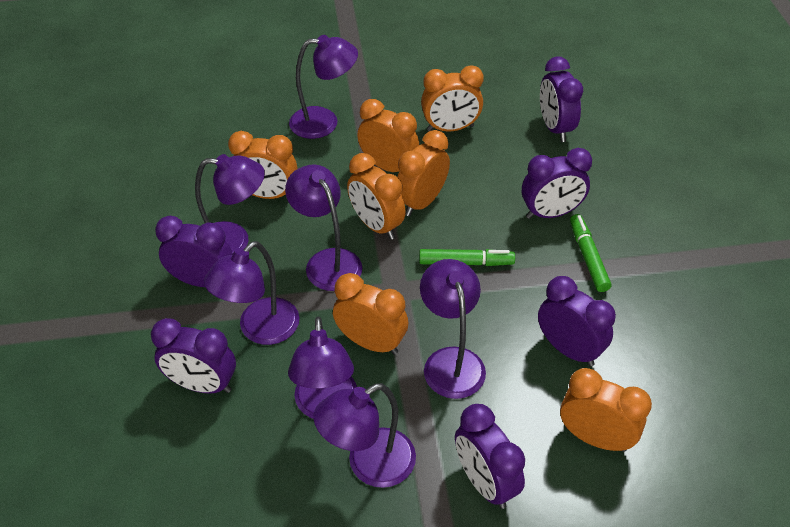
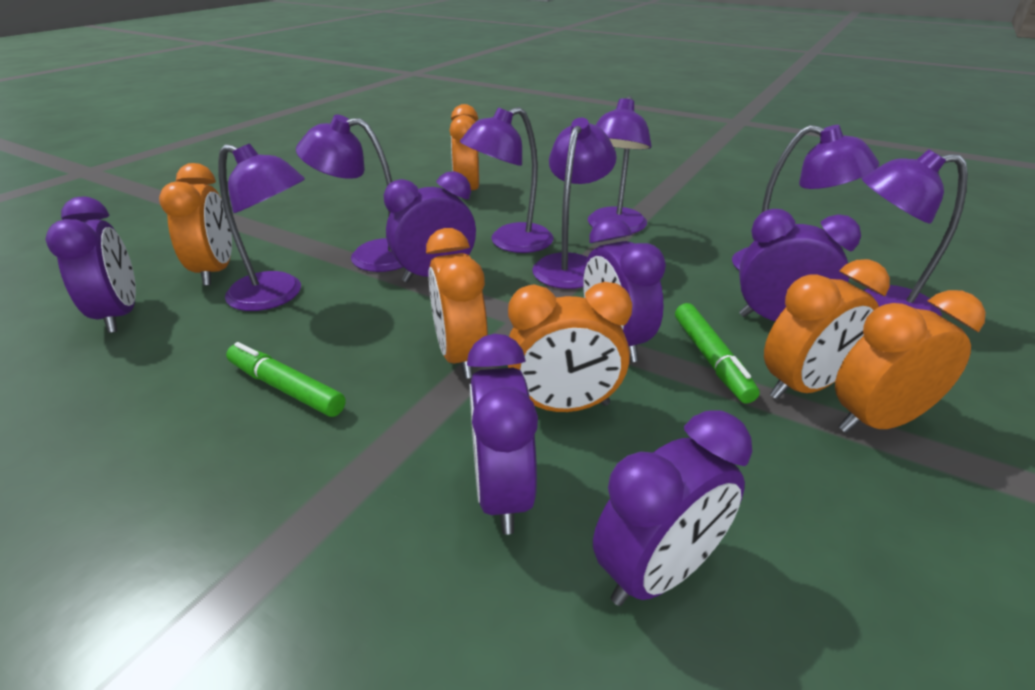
orange clock: 7 -> 6

